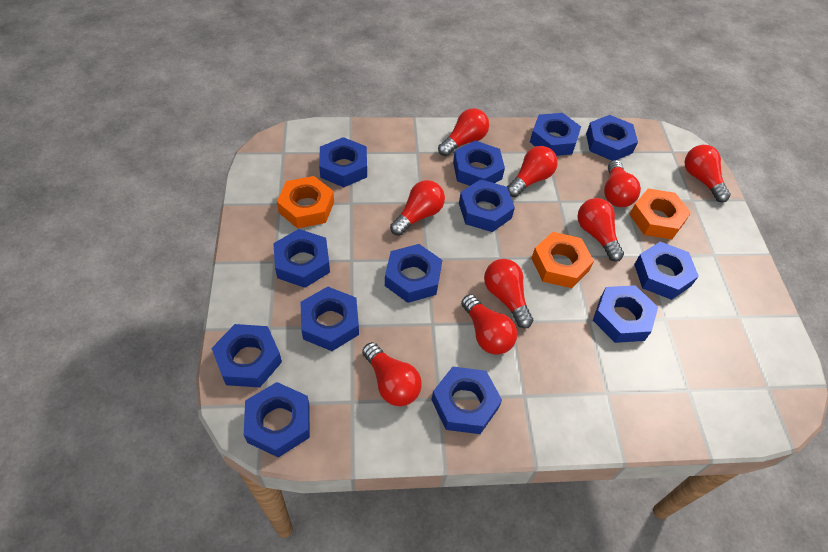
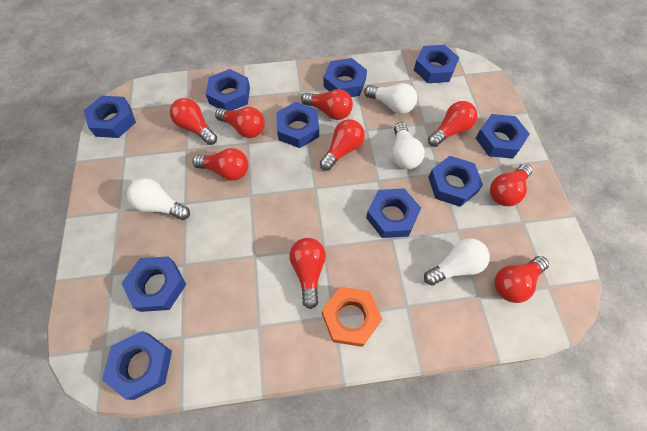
blue nut: 13 -> 10
orange nut: 3 -> 1
white light bulb: 0 -> 4

